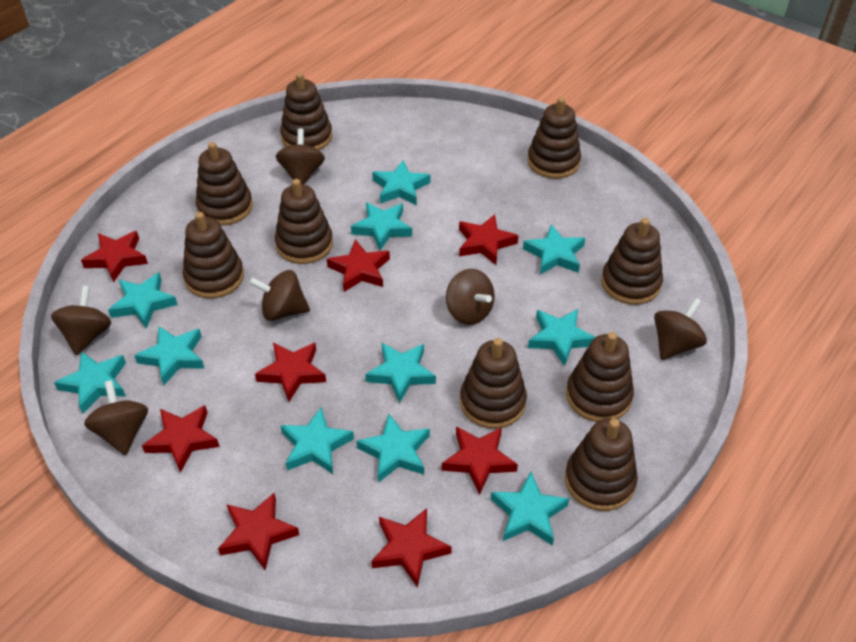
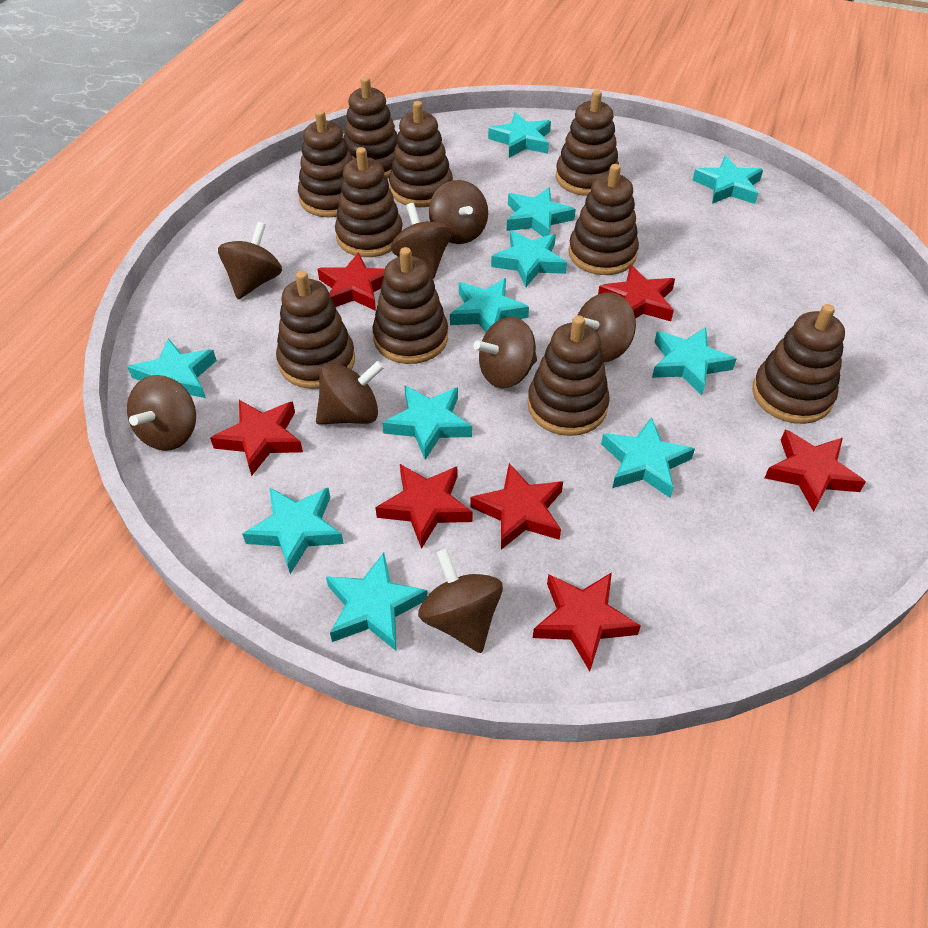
brown spinning top: 6 -> 8
brown stacking toy: 9 -> 10
red star: 8 -> 7

